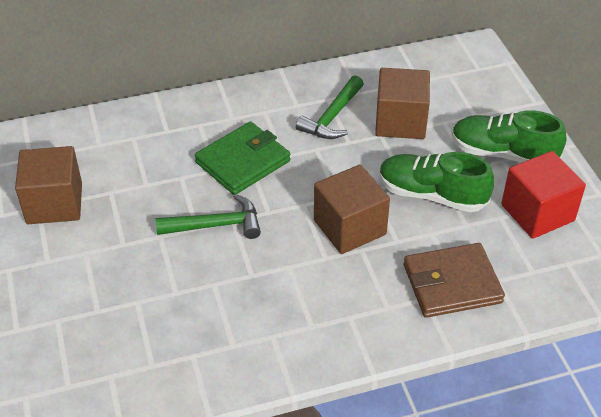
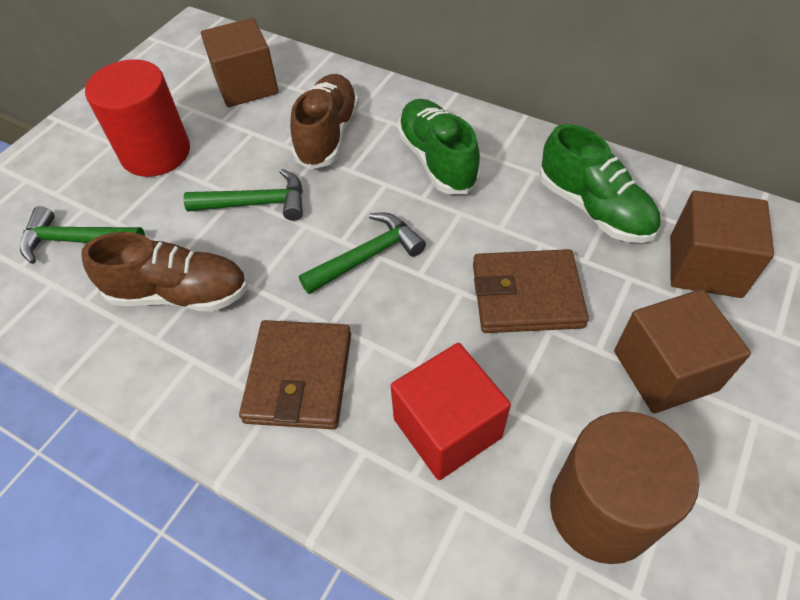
brown cylinder: 0 -> 1
brown shoe: 0 -> 2
brown wallet: 1 -> 2
green hammer: 2 -> 3
green wallet: 1 -> 0
red cylinder: 0 -> 1

